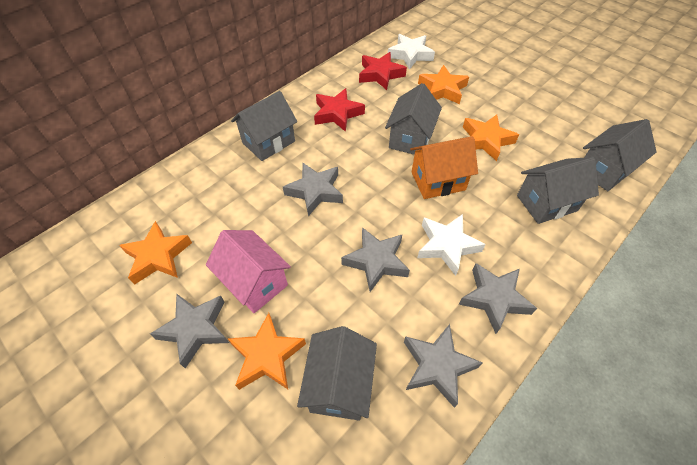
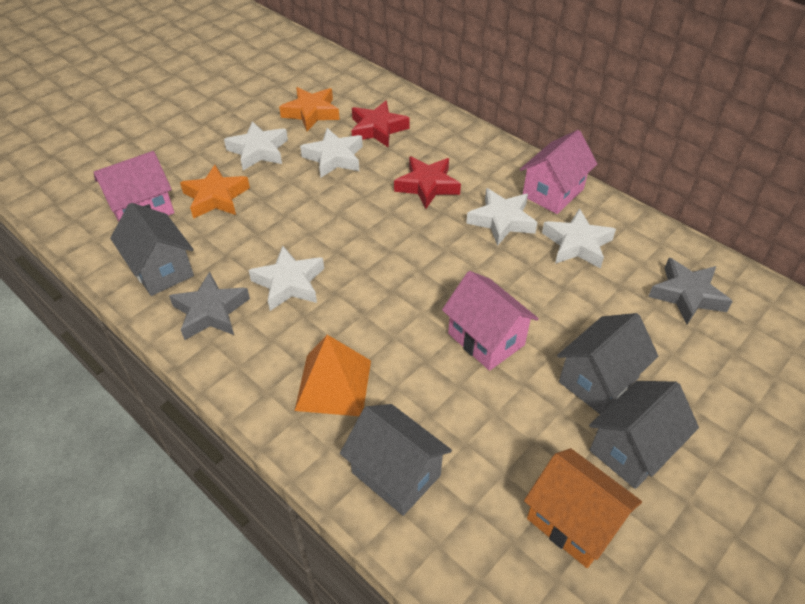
grey house: 5 -> 4
grey star: 5 -> 2
orange pyramid: 0 -> 1
orange star: 4 -> 2
pink house: 1 -> 3
white star: 2 -> 5

